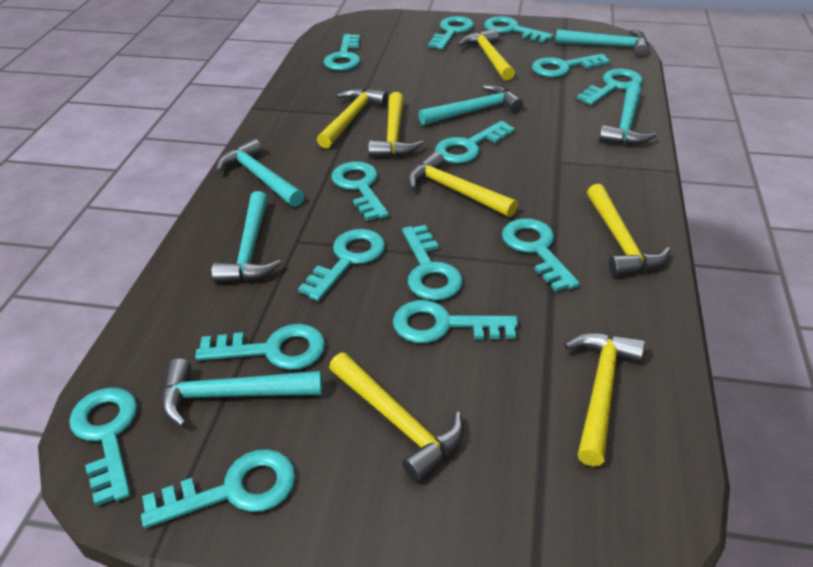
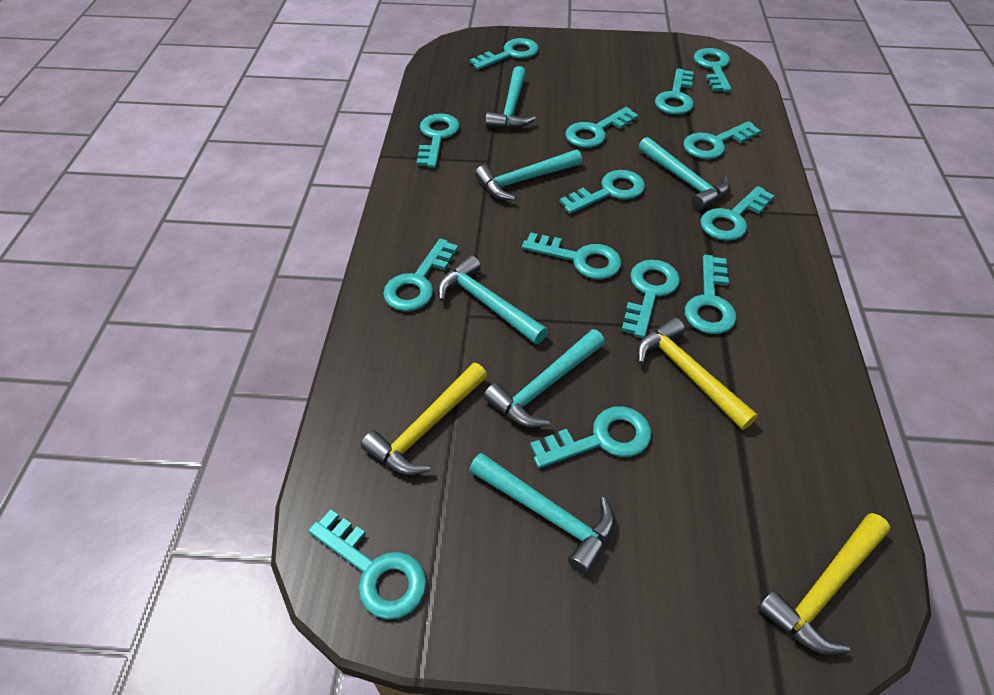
yellow hammer: 7 -> 3

